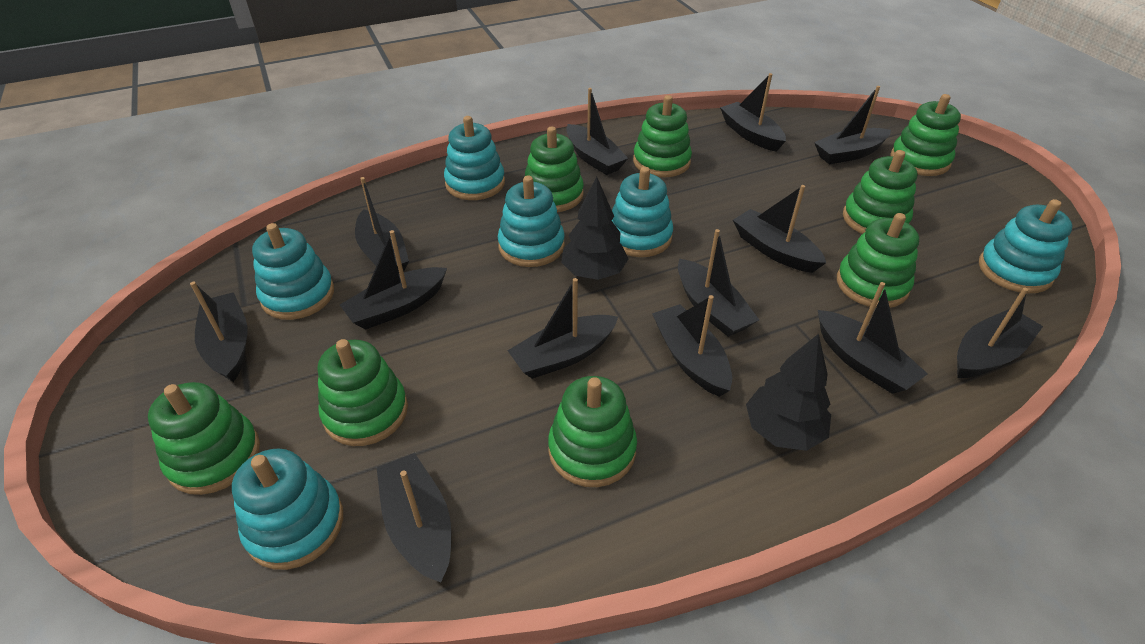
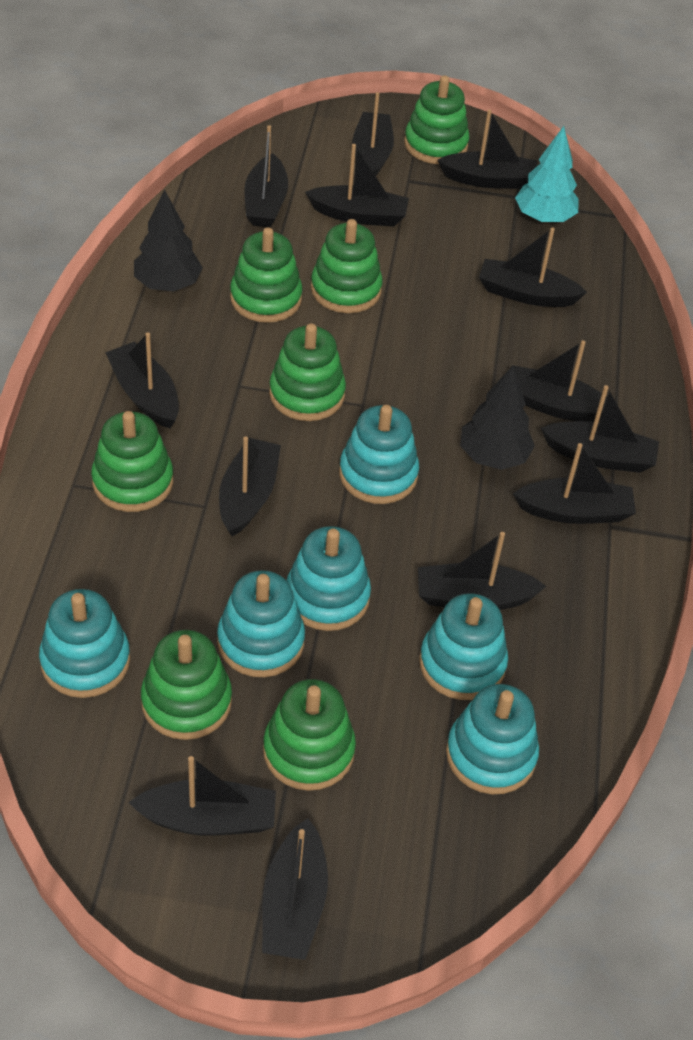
green stacking toy: 8 -> 7
turquoise tree: 0 -> 1

